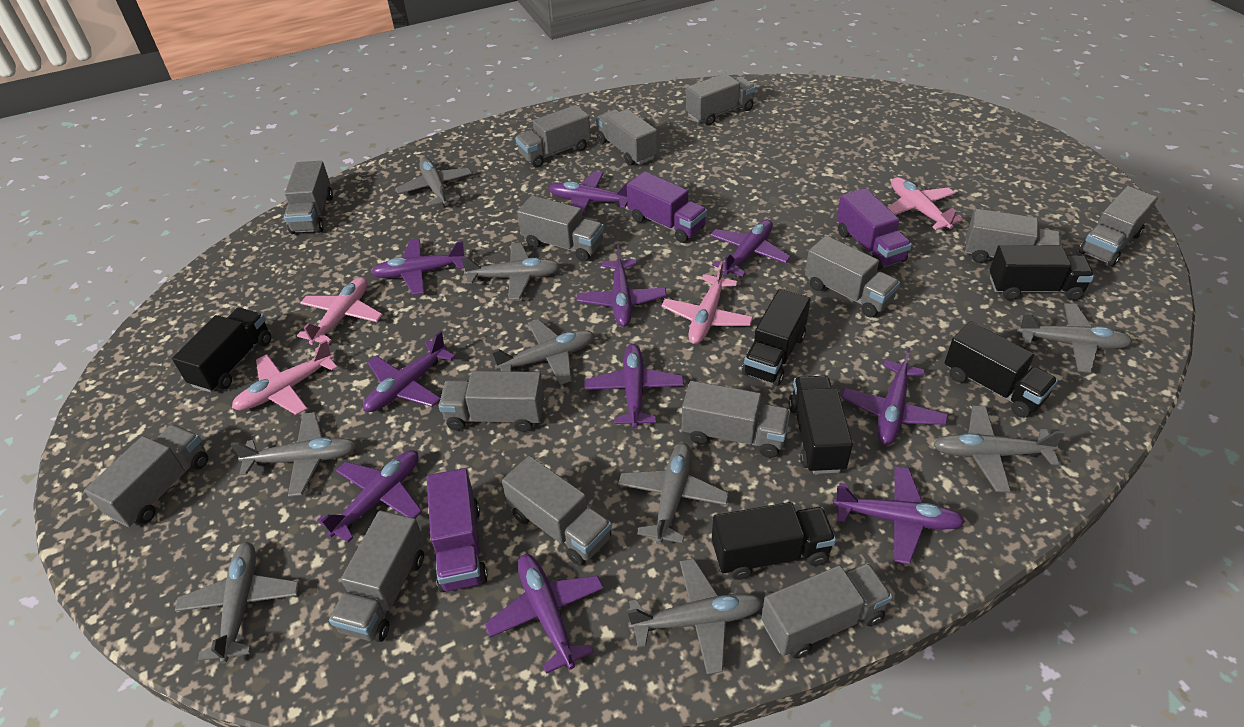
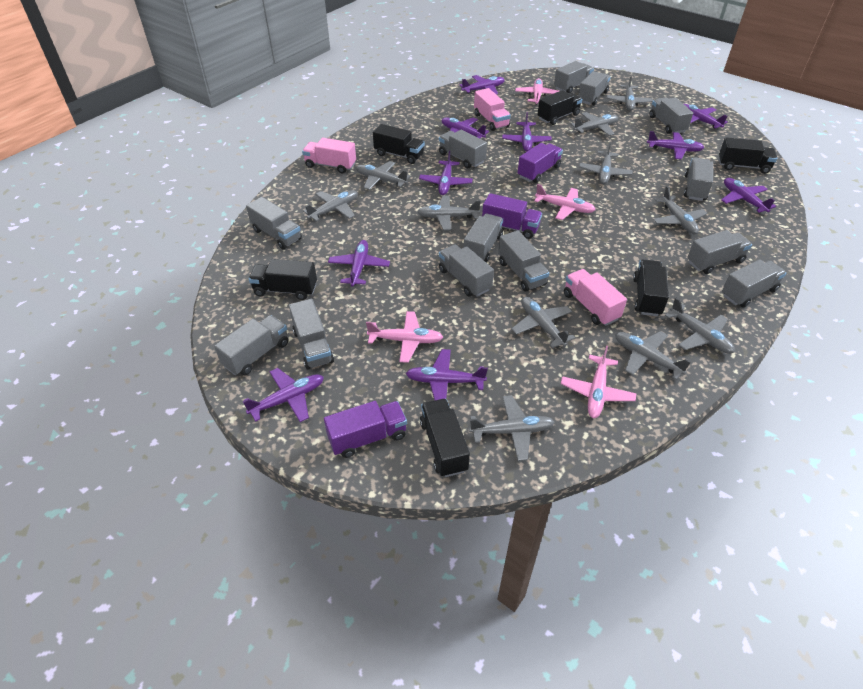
grey plane: 9 -> 11
grey truck: 14 -> 13
pink truck: 0 -> 3

